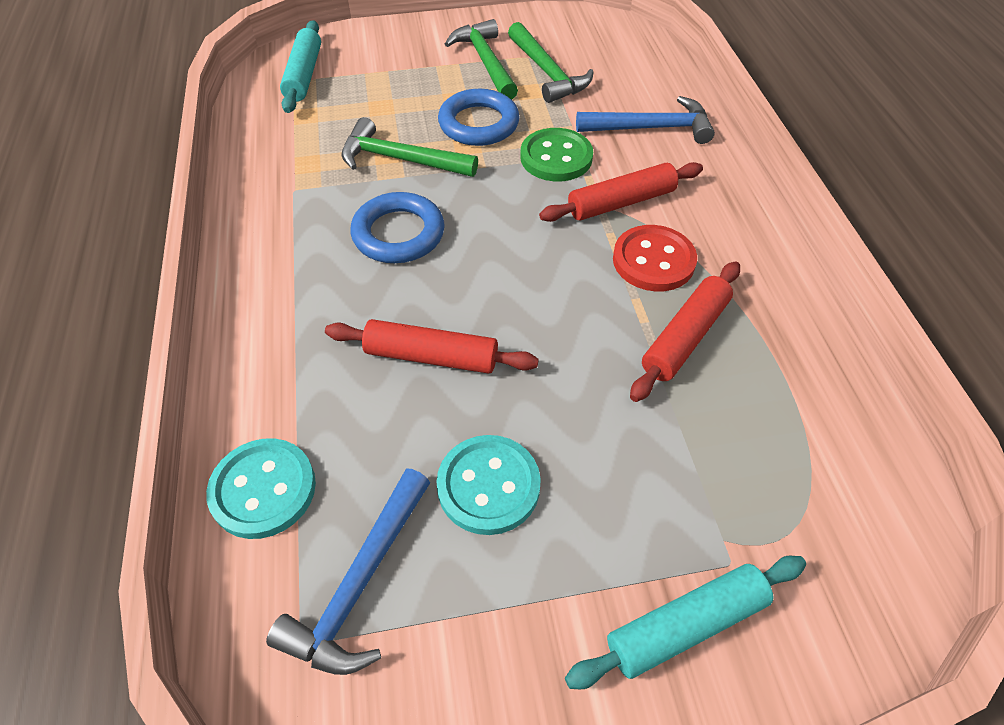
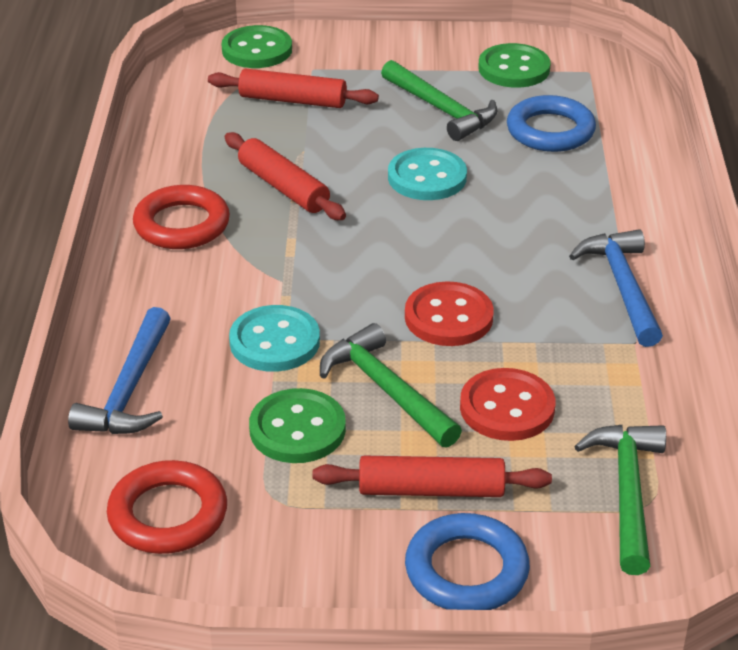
green button: 1 -> 3
red button: 1 -> 2
red ring: 0 -> 2
turquoise rolling pin: 2 -> 0

